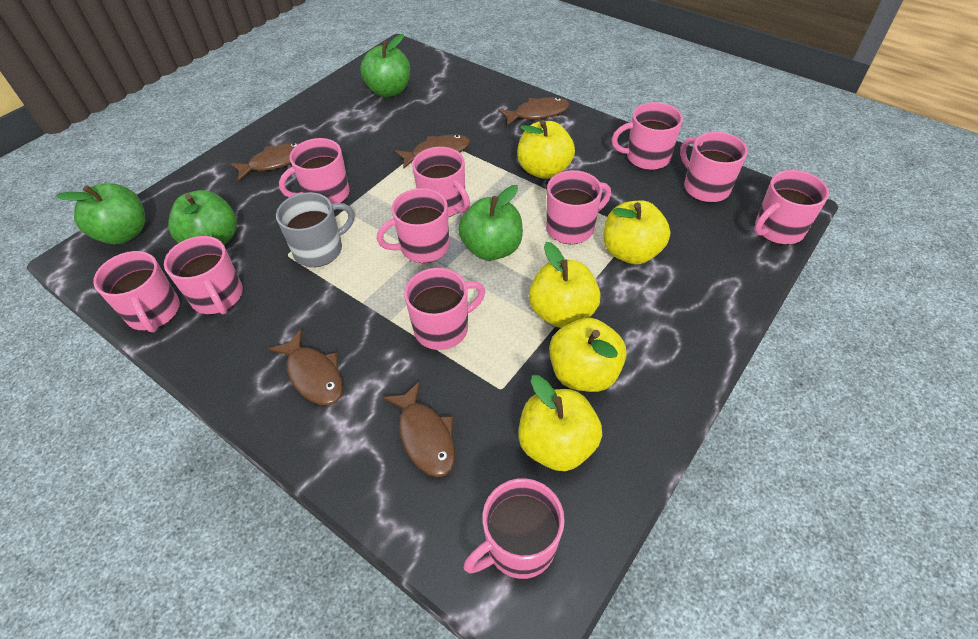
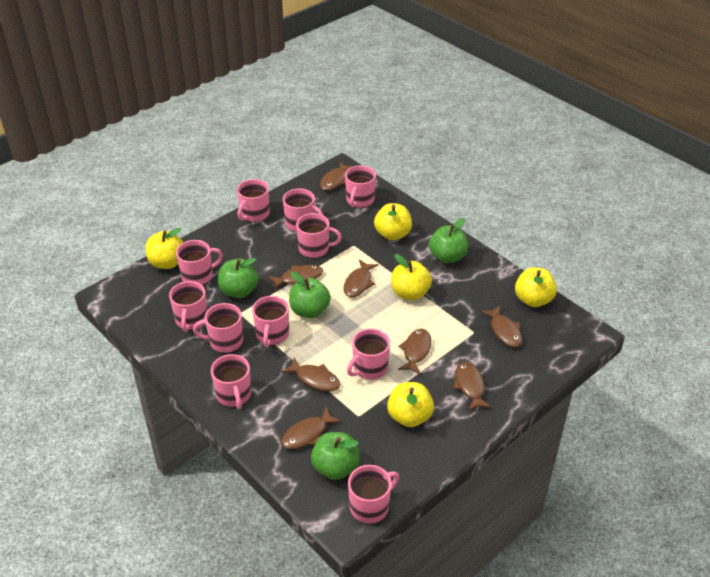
brown fish: 5 -> 8
grey mug: 1 -> 0

